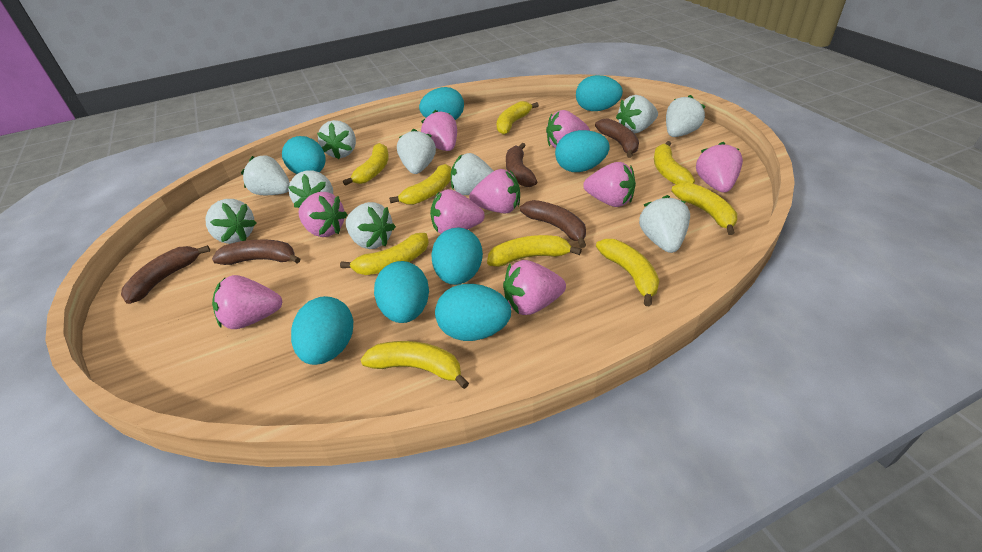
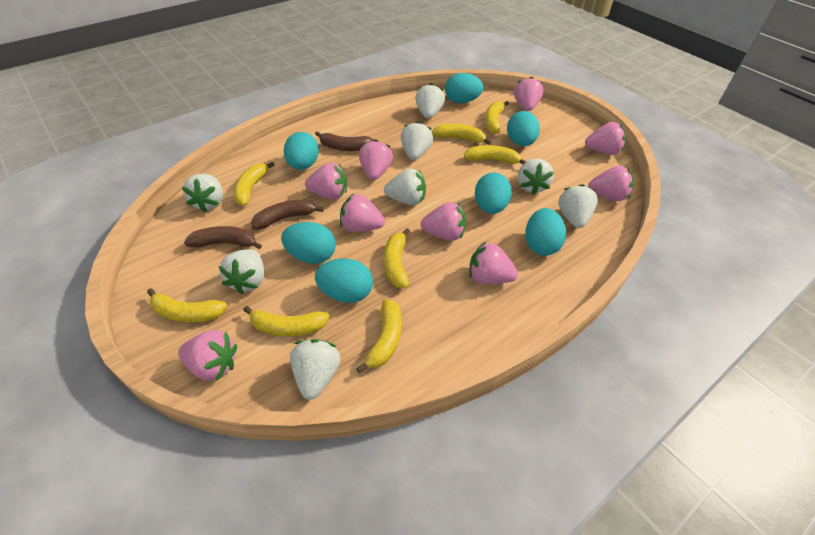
brown banana: 5 -> 3
turquoise egg: 8 -> 7
white strawberry: 10 -> 8
yellow banana: 9 -> 8

